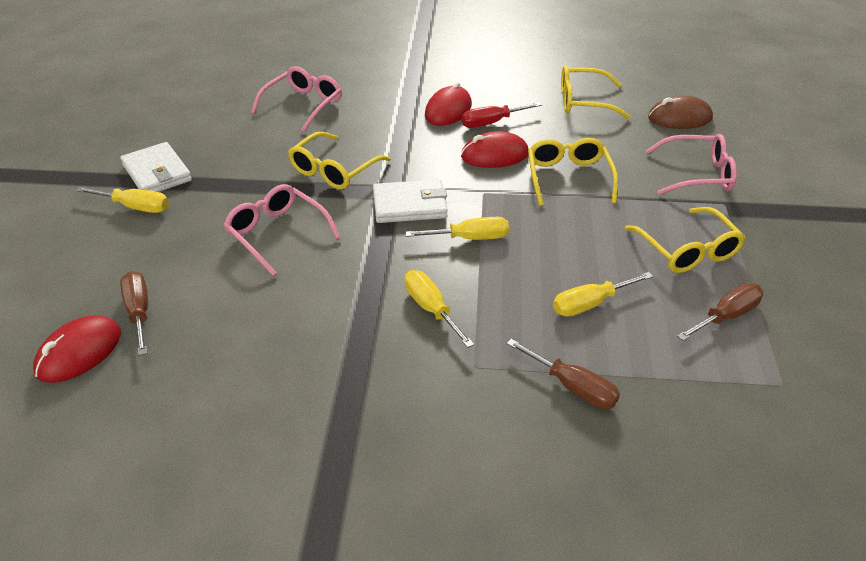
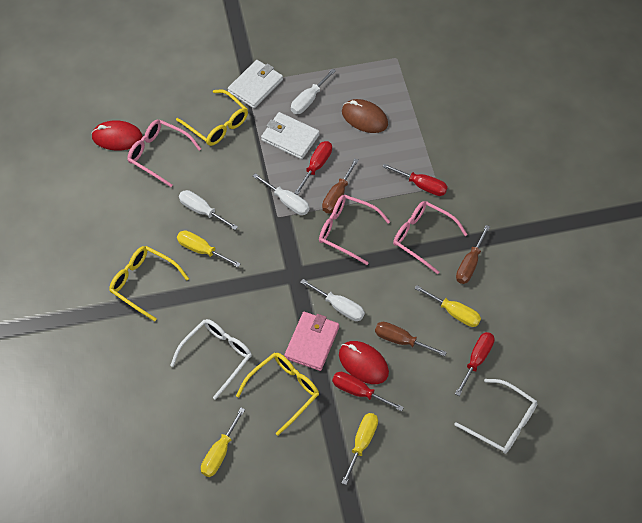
pink wallet: 0 -> 1
red mouse: 3 -> 2
red screwdriver: 1 -> 4
white glasses: 0 -> 2
white screwdriver: 0 -> 4
yellow glasses: 4 -> 3

